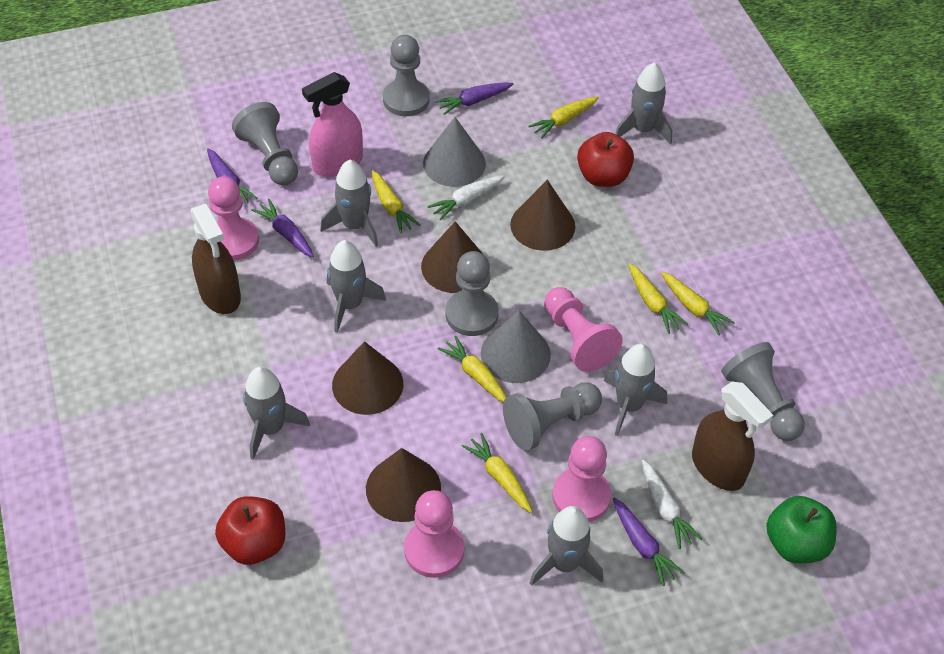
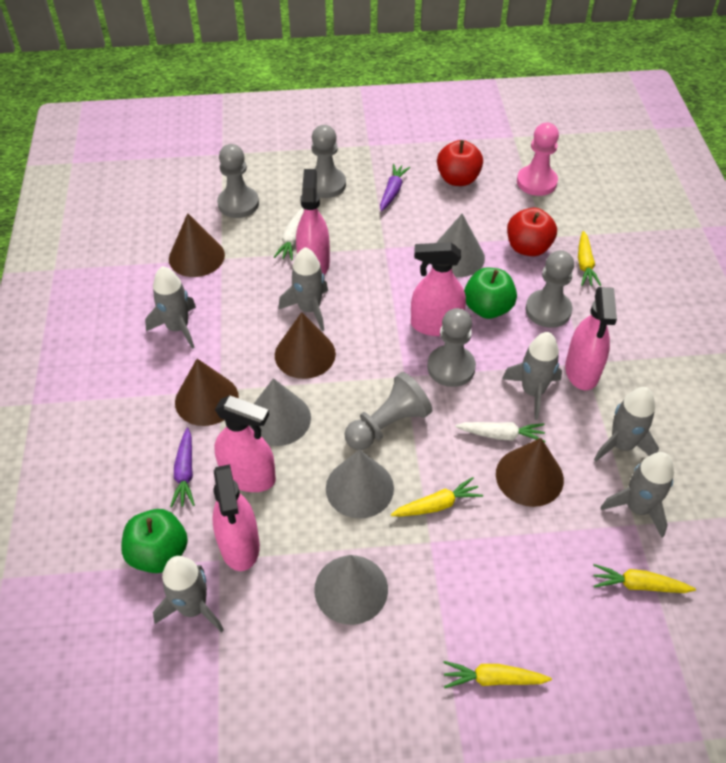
brown spray bottle: 2 -> 0
green apple: 1 -> 2
grey cone: 2 -> 4
pink pawn: 4 -> 1
pink spray bottle: 1 -> 5
purple carrot: 4 -> 2
yellow carrot: 6 -> 4

